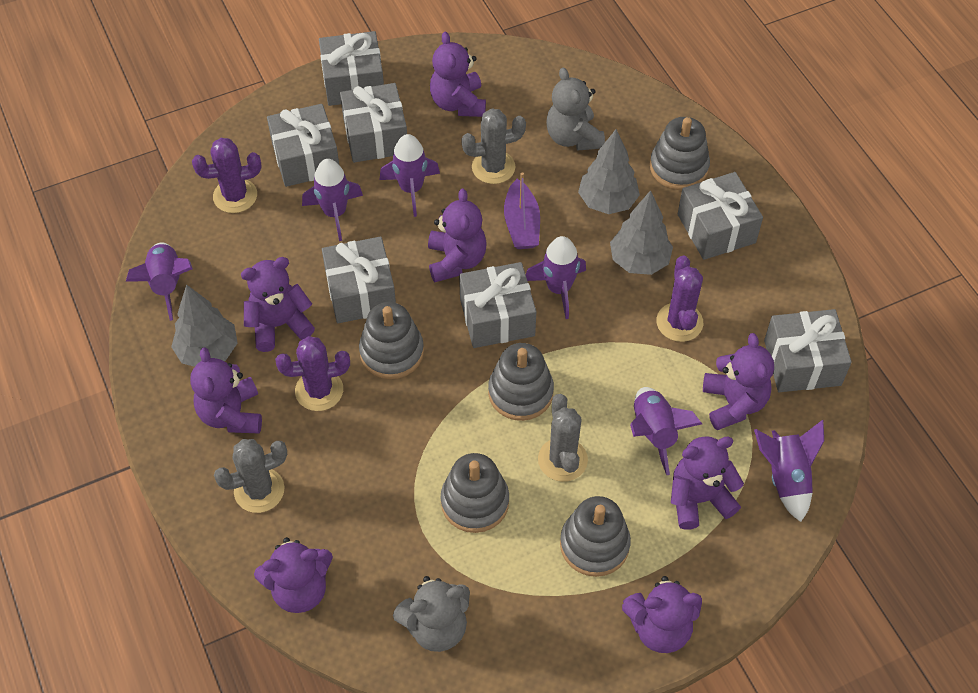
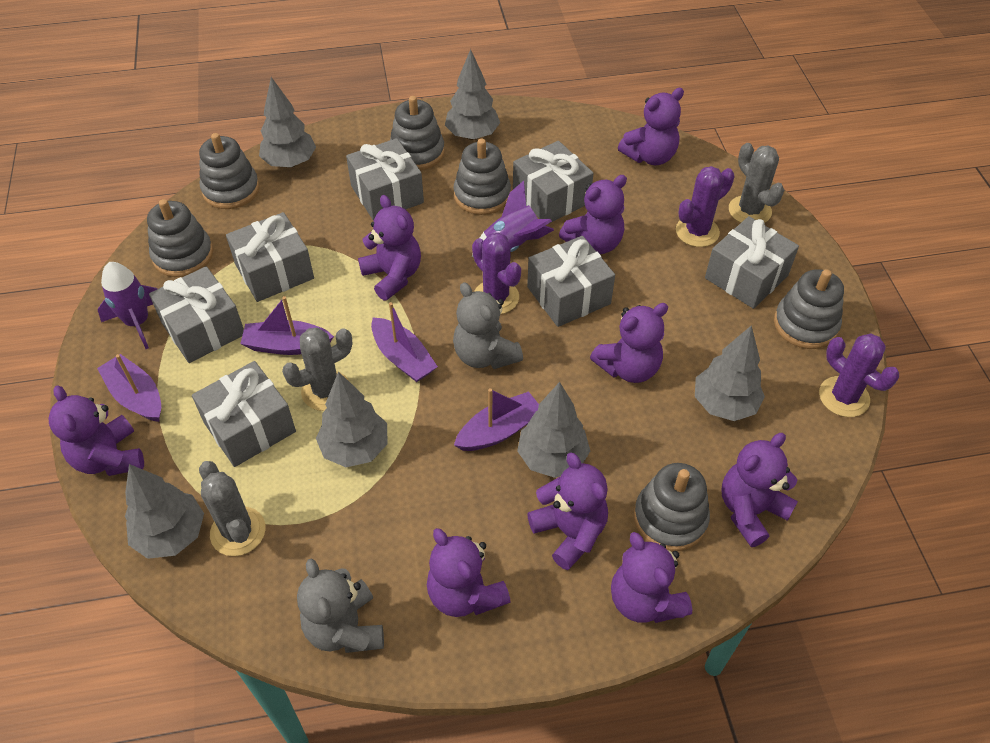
grey stacking toy: 5 -> 6
grey tree: 3 -> 6
purple boat: 1 -> 4
purple rocket: 6 -> 2
purple teddy bear: 8 -> 9

